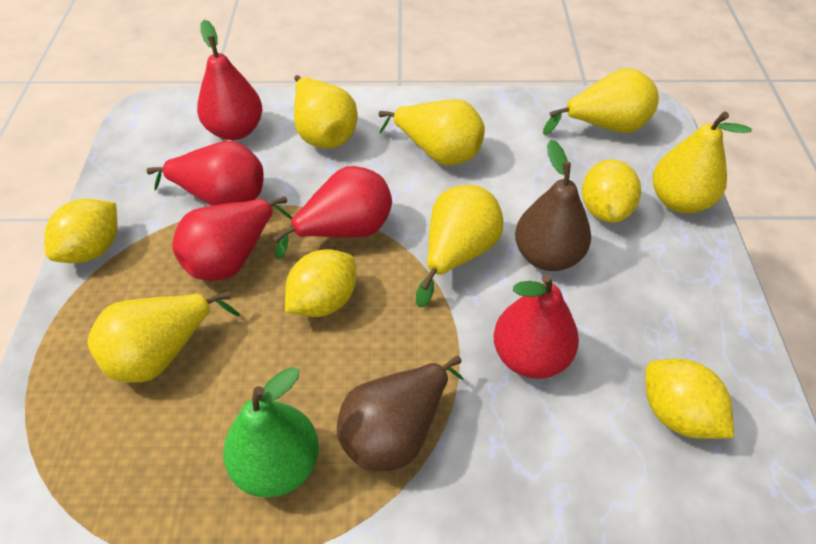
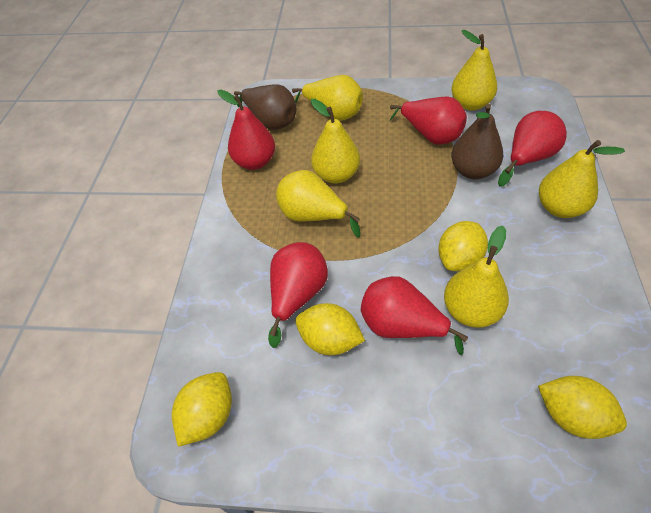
green pear: 1 -> 0

